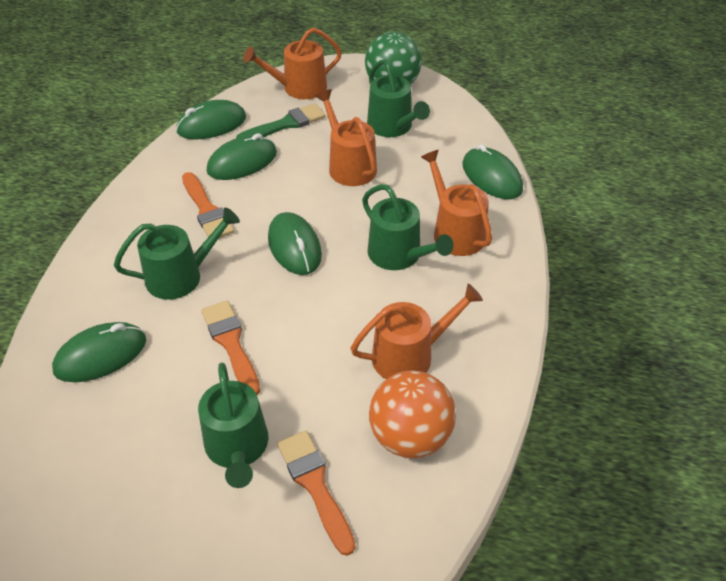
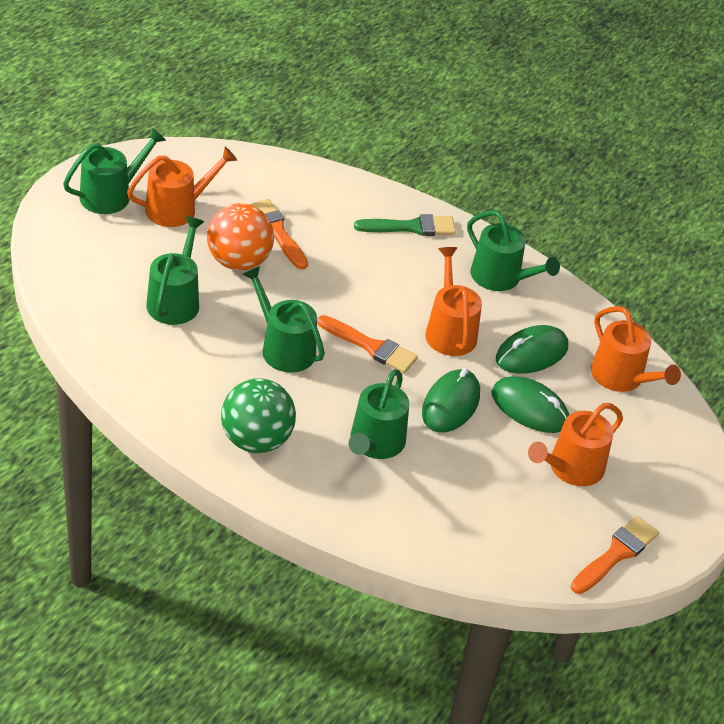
green mouse: 5 -> 3
green watering can: 4 -> 5

